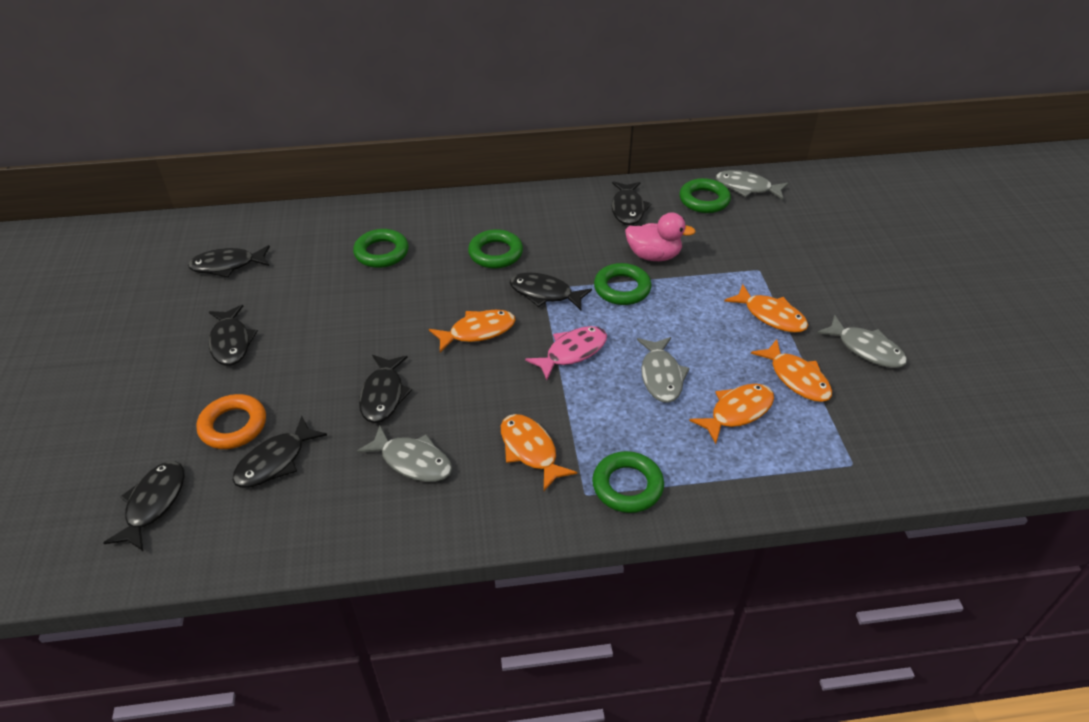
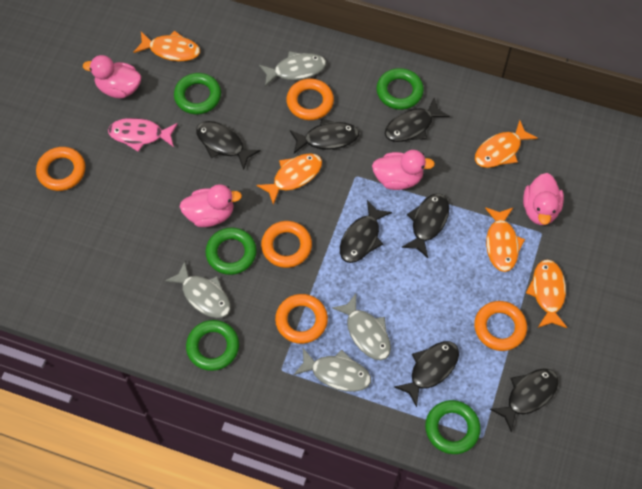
orange ring: 1 -> 5
pink duck: 1 -> 4

